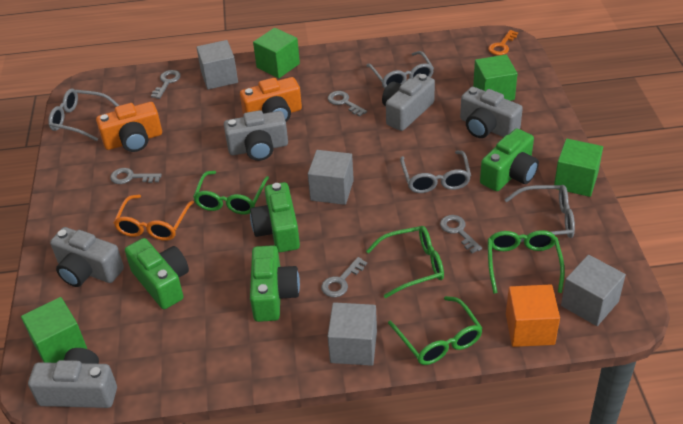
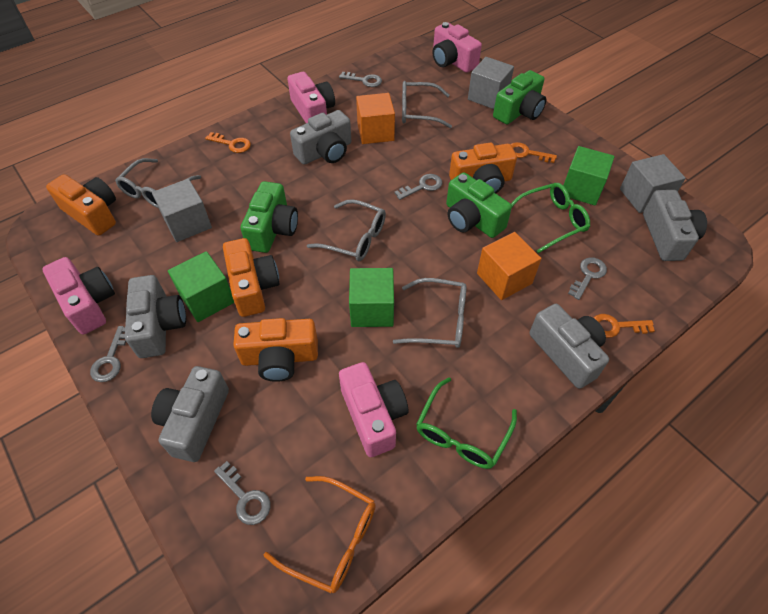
green camera: 4 -> 3
green cube: 4 -> 3
green glasses: 4 -> 2
grey cube: 4 -> 3
orange camera: 2 -> 4
orange cube: 1 -> 2
orange key: 1 -> 3
pink camera: 0 -> 4

